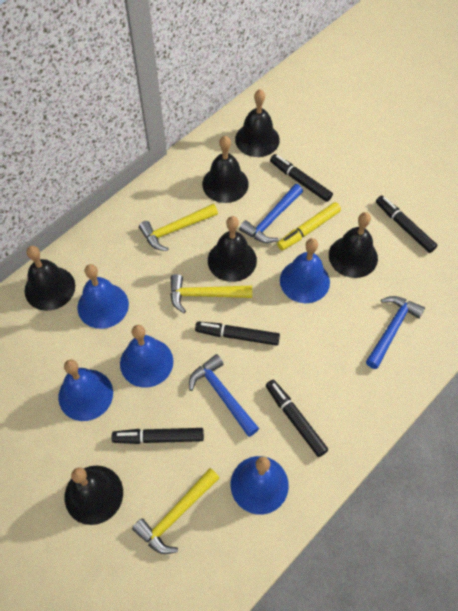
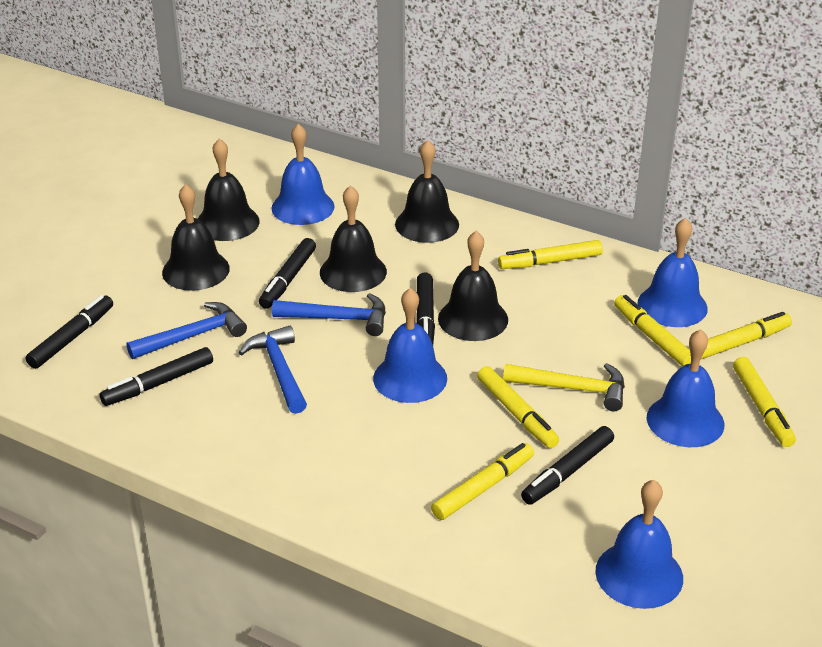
black bell: 6 -> 5
yellow hammer: 3 -> 1
yellow marker: 1 -> 6

